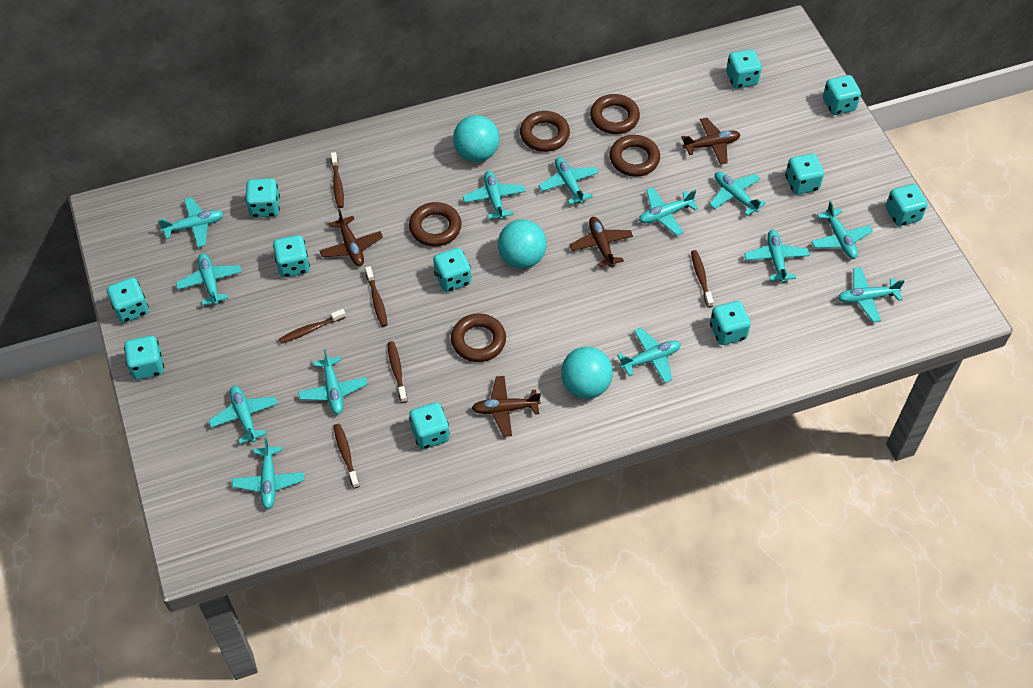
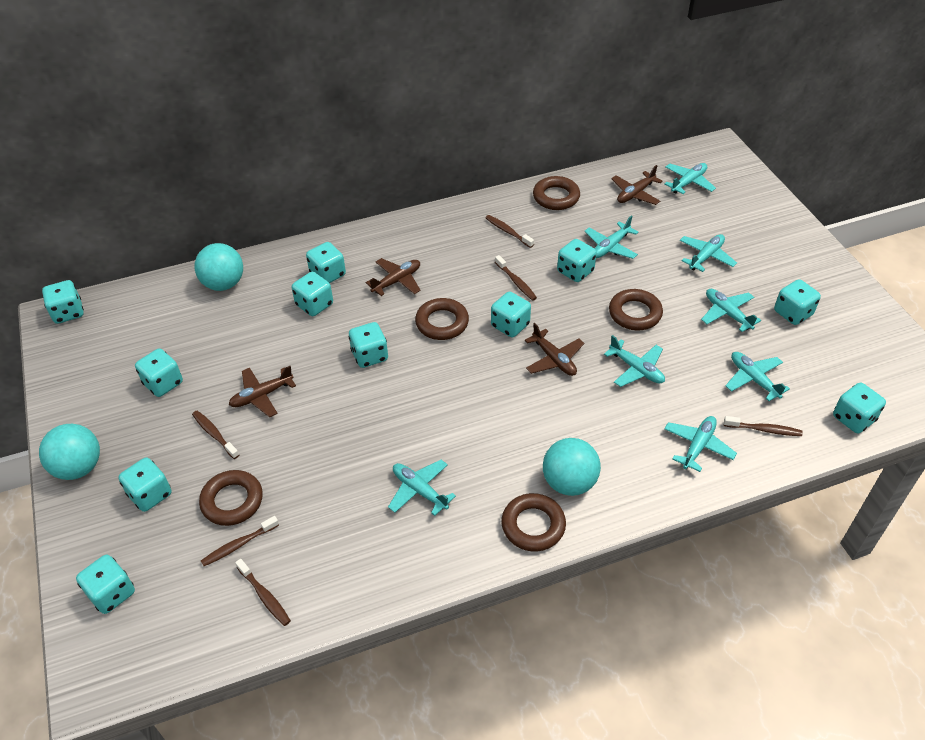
turquoise plane: 13 -> 8

